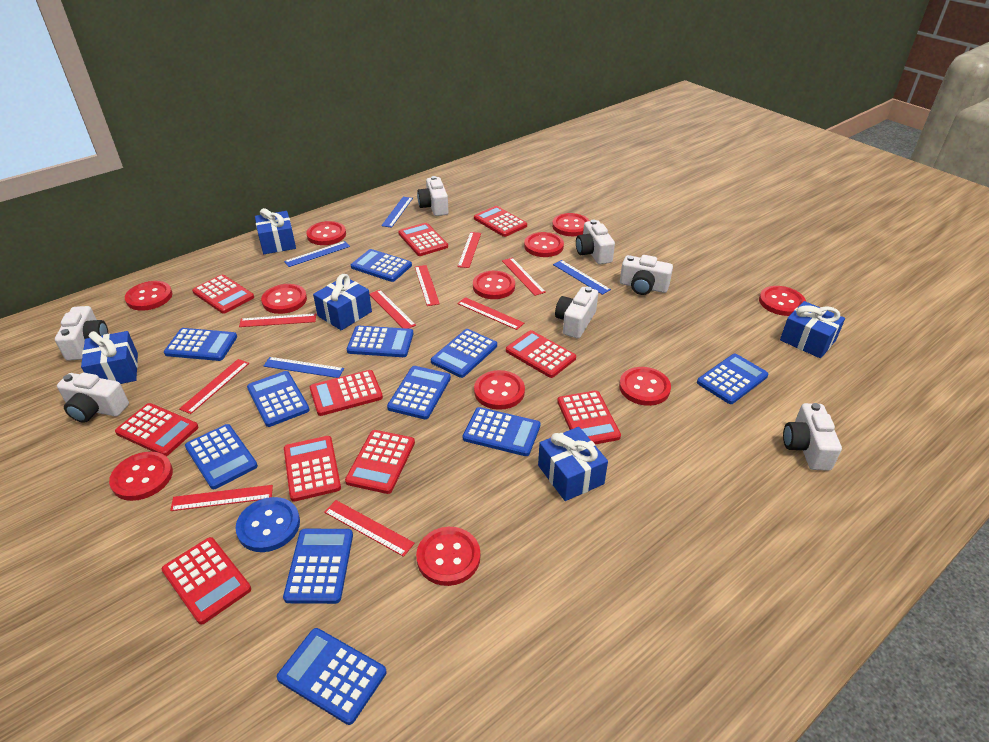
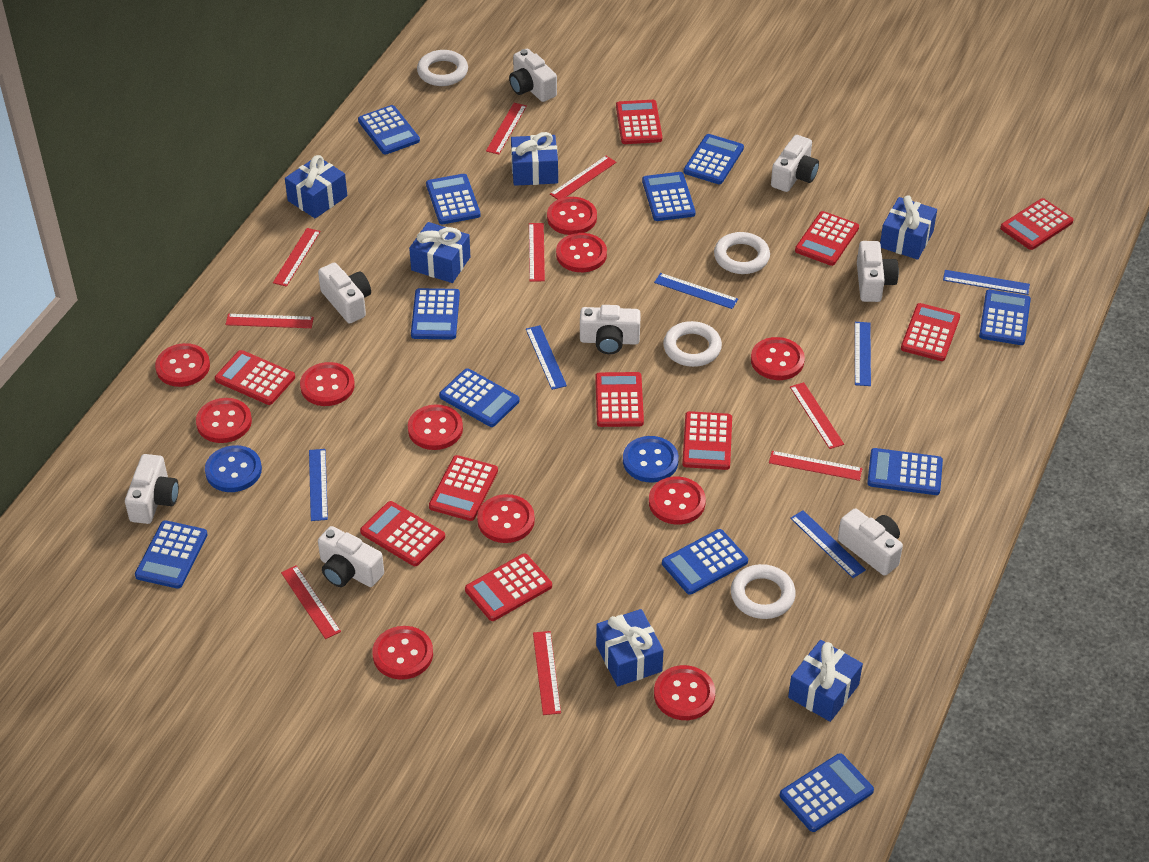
blue button: 1 -> 2
blue gift: 5 -> 6
blue ruler: 4 -> 6
white camera: 7 -> 8
white ring: 0 -> 4

